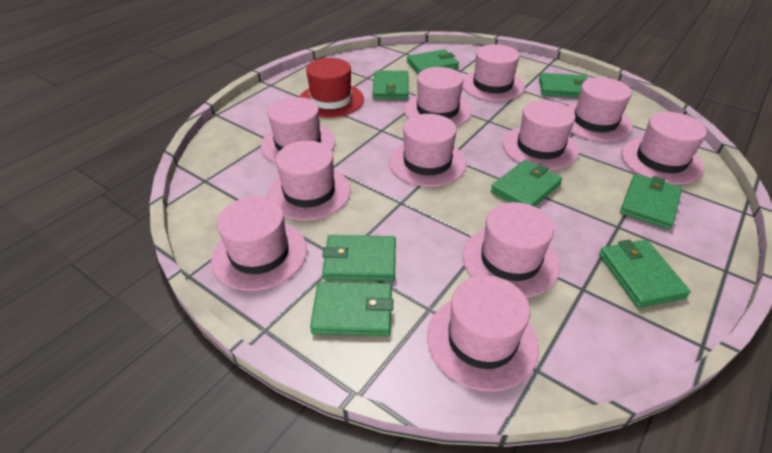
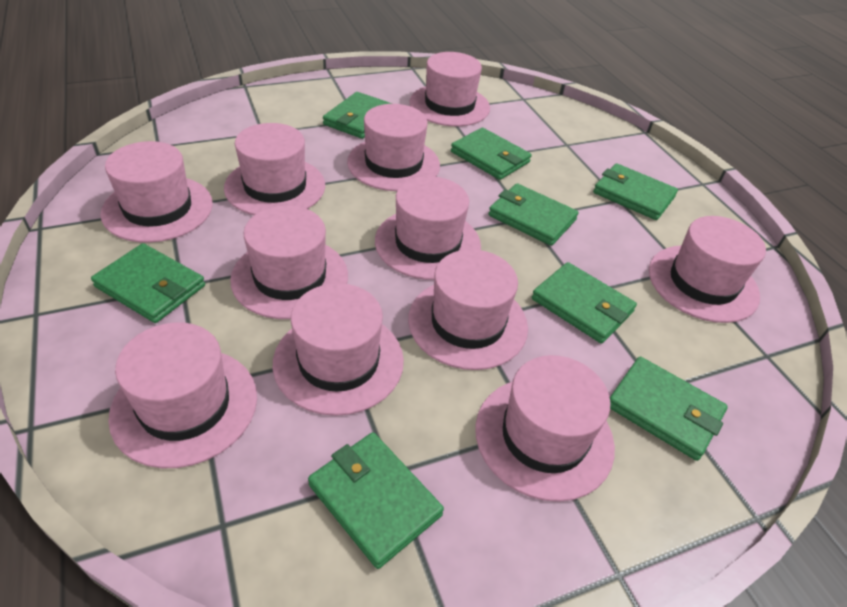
red hat: 1 -> 0

